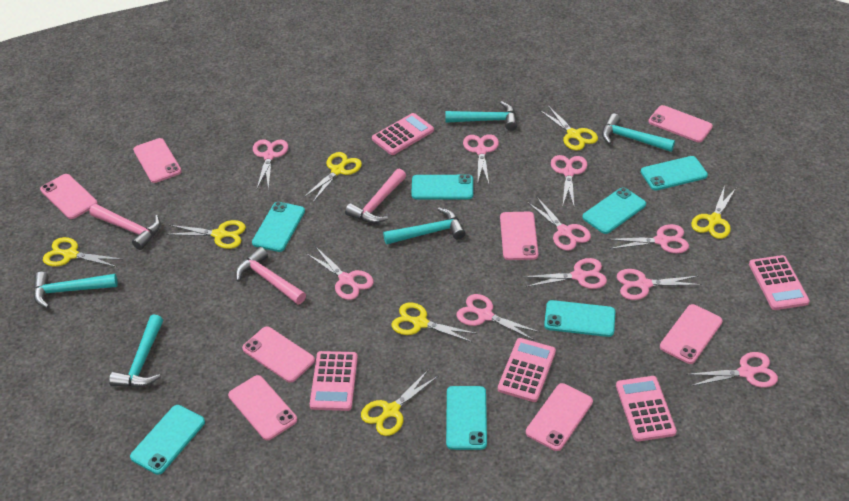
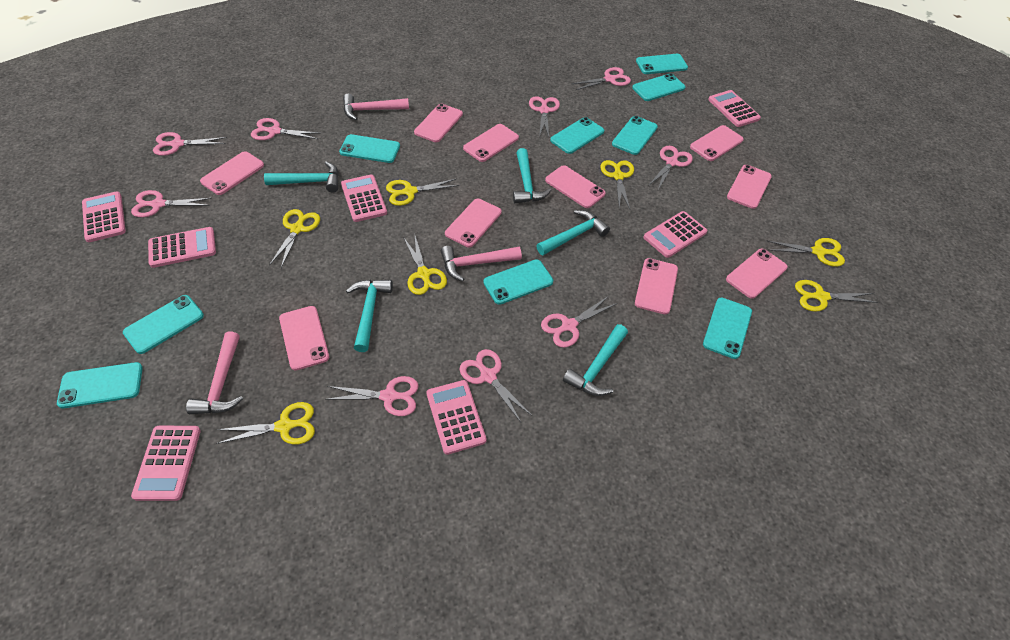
pink calculator: 5 -> 7
pink phone: 8 -> 10
pink scissors: 10 -> 9
turquoise phone: 7 -> 9

